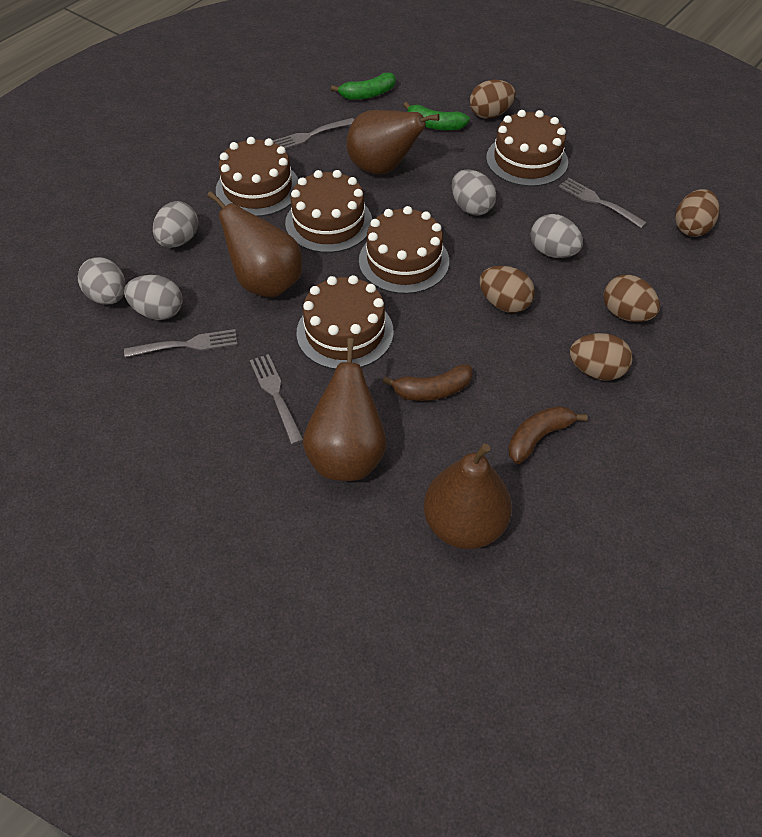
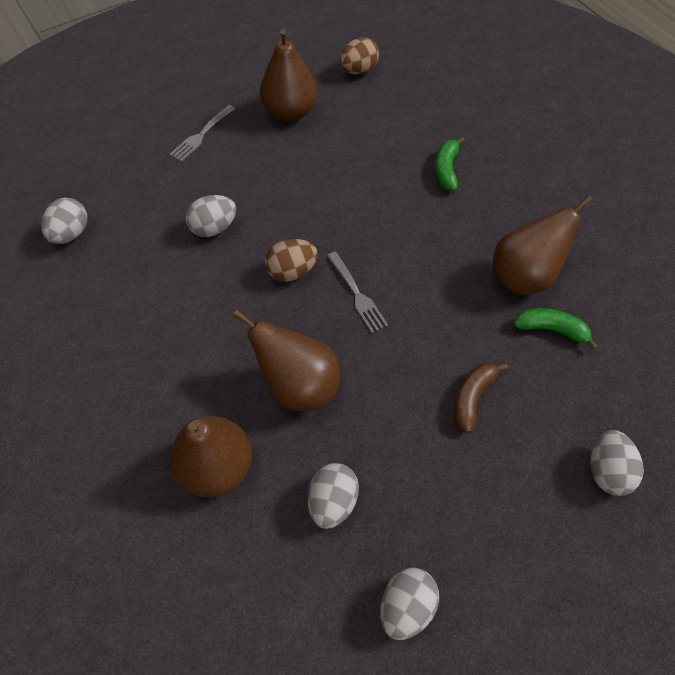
brown banana: 2 -> 1
brown cake: 5 -> 0
brown egg: 5 -> 2
grey fork: 4 -> 2

